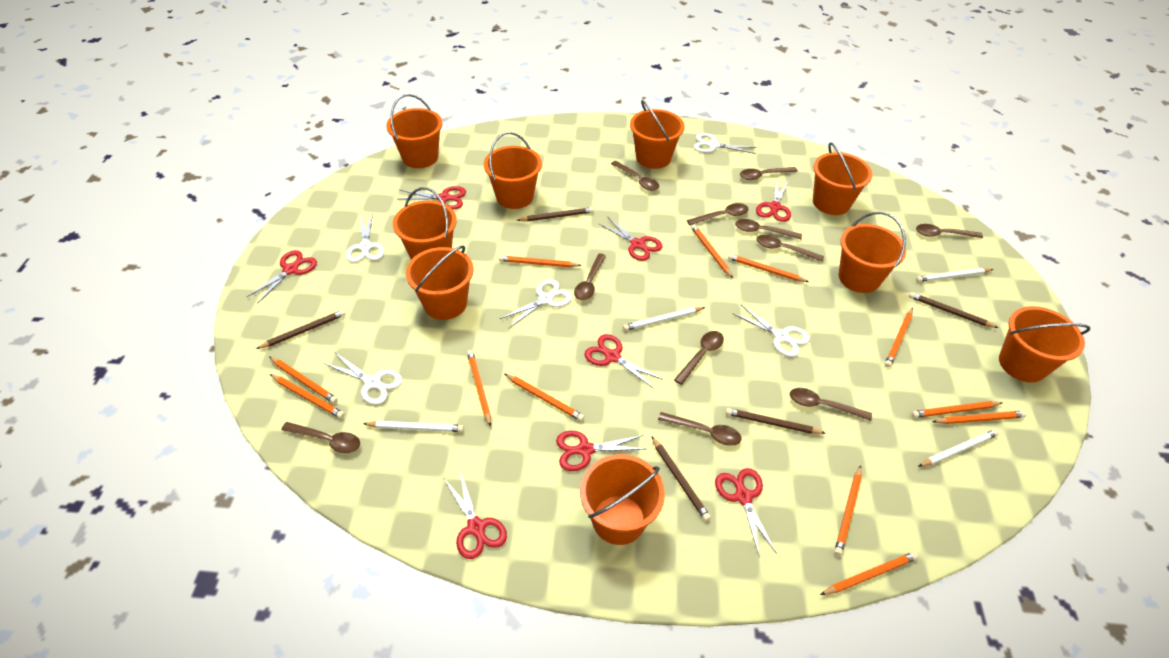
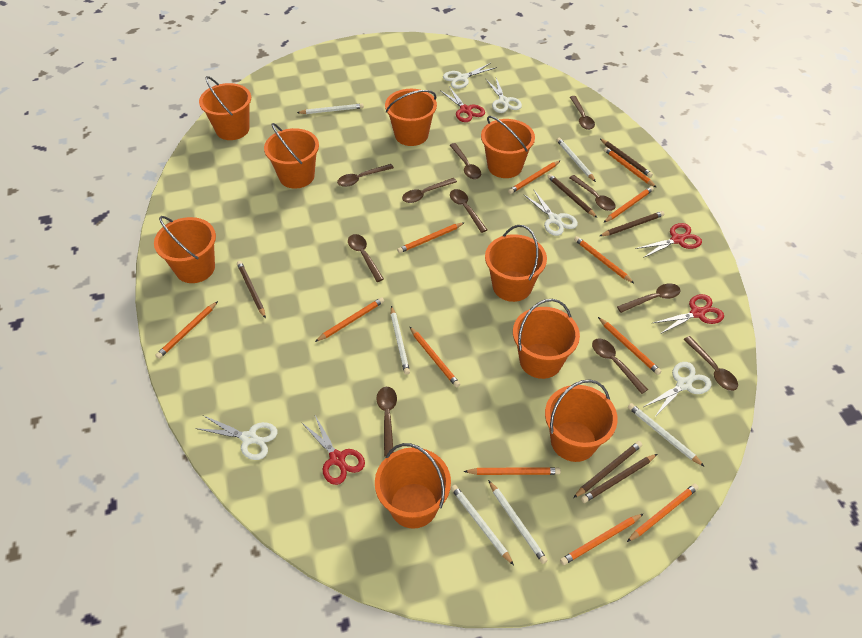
brown pencil: 5 -> 6
red scissors: 8 -> 4
white pencil: 4 -> 6

